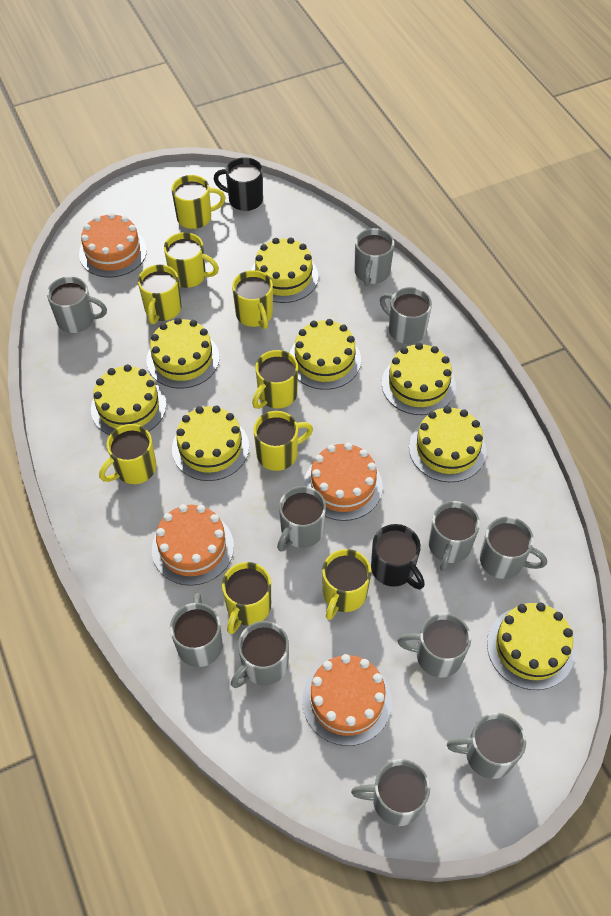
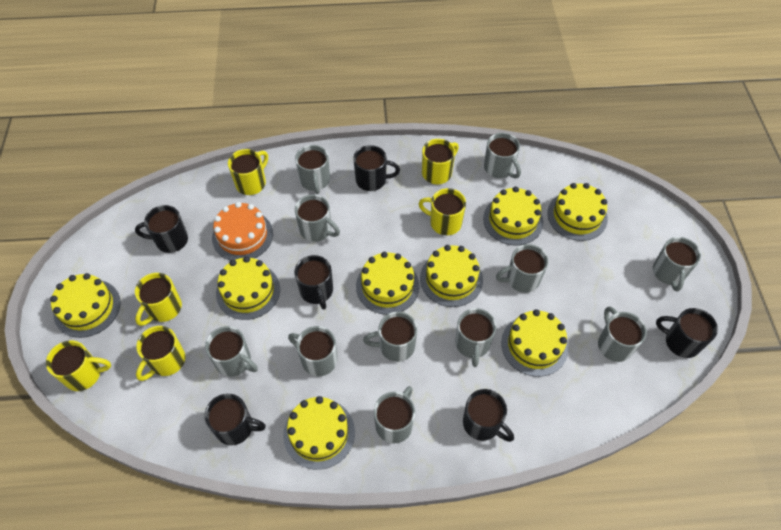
black mug: 2 -> 6
orange cake: 4 -> 1
yellow mug: 9 -> 6

